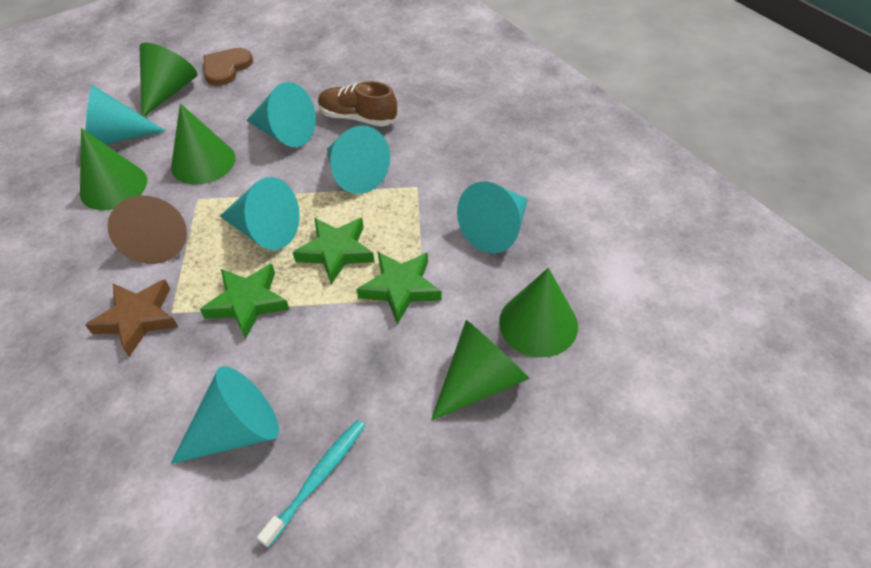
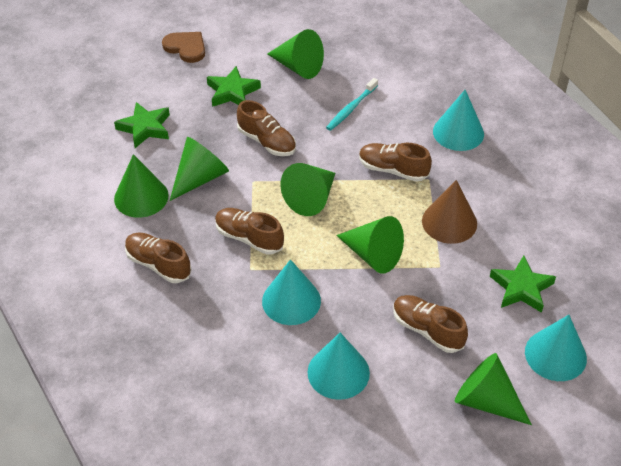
brown shoe: 1 -> 5
brown star: 1 -> 0
green cone: 5 -> 6
turquoise cone: 6 -> 4

